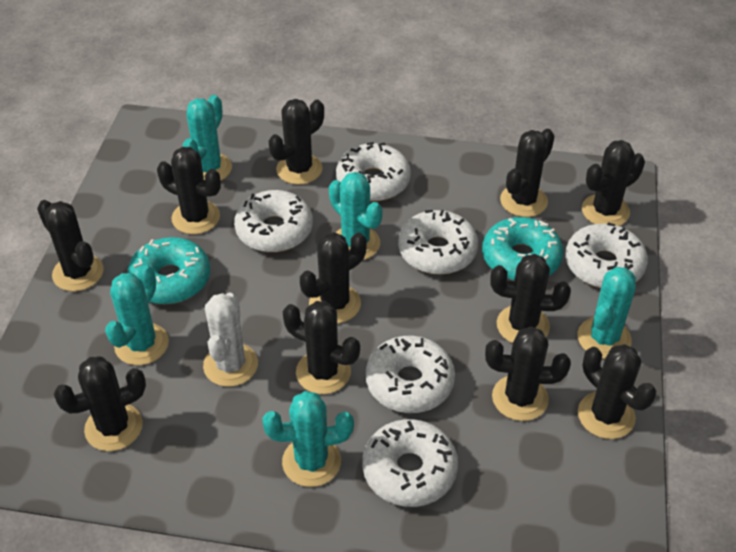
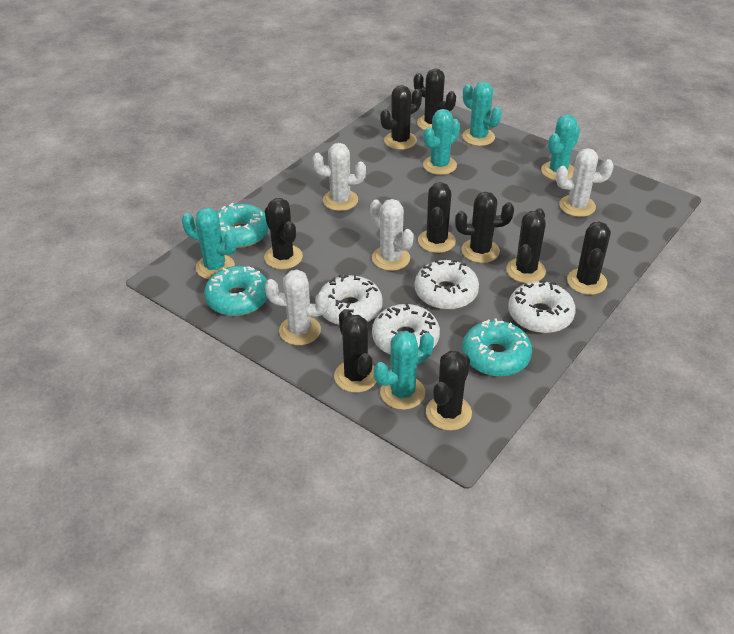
black cactus: 11 -> 9
turquoise donut: 2 -> 3
white cactus: 1 -> 4
white donut: 6 -> 4

